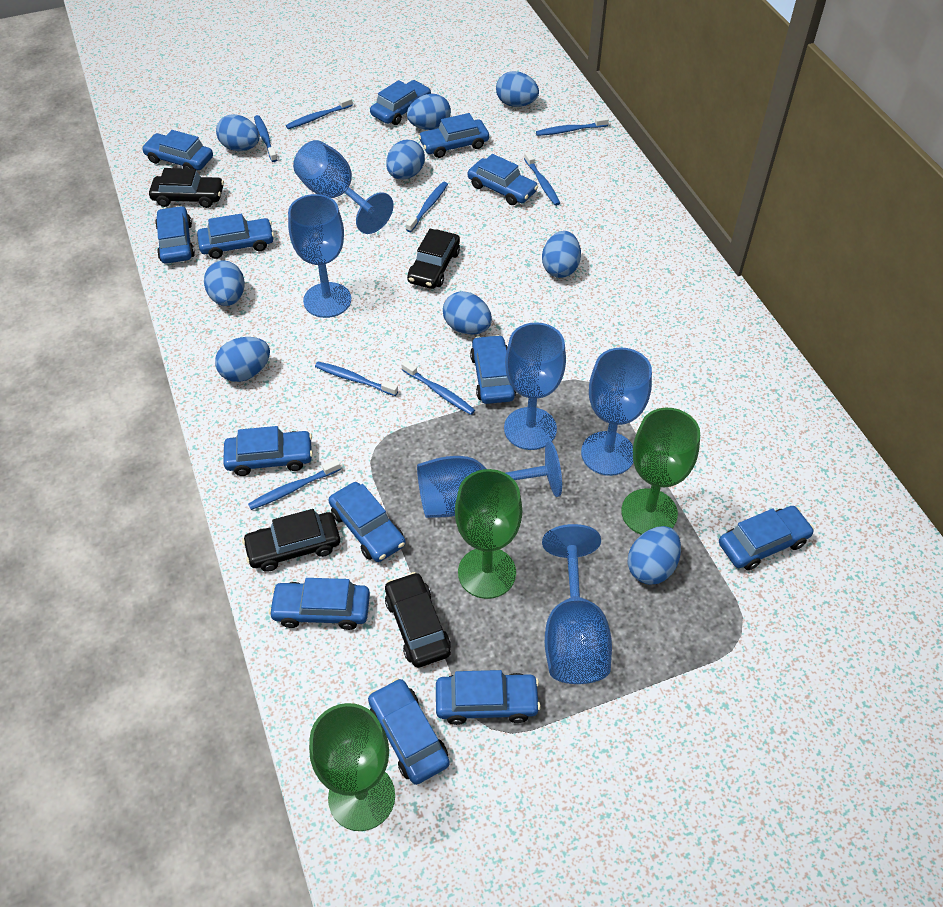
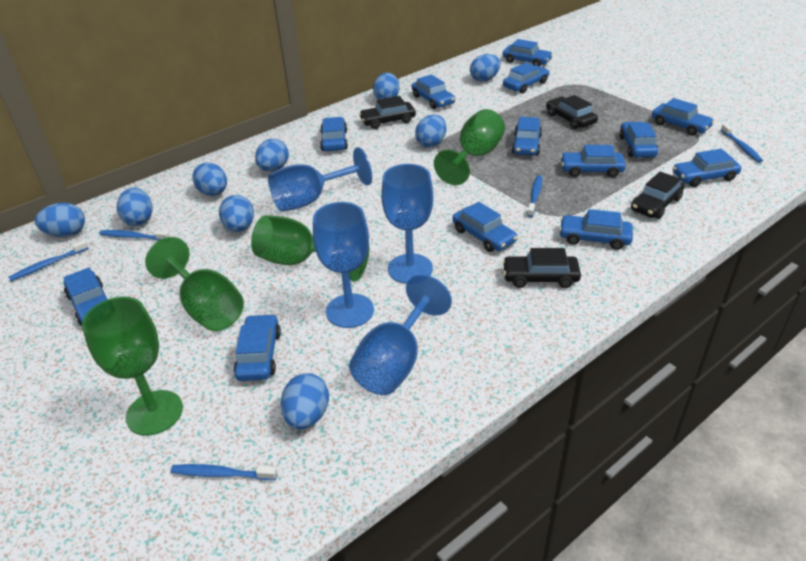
blue goblet: 6 -> 4
blue toothbrush: 8 -> 5
green goblet: 3 -> 4

